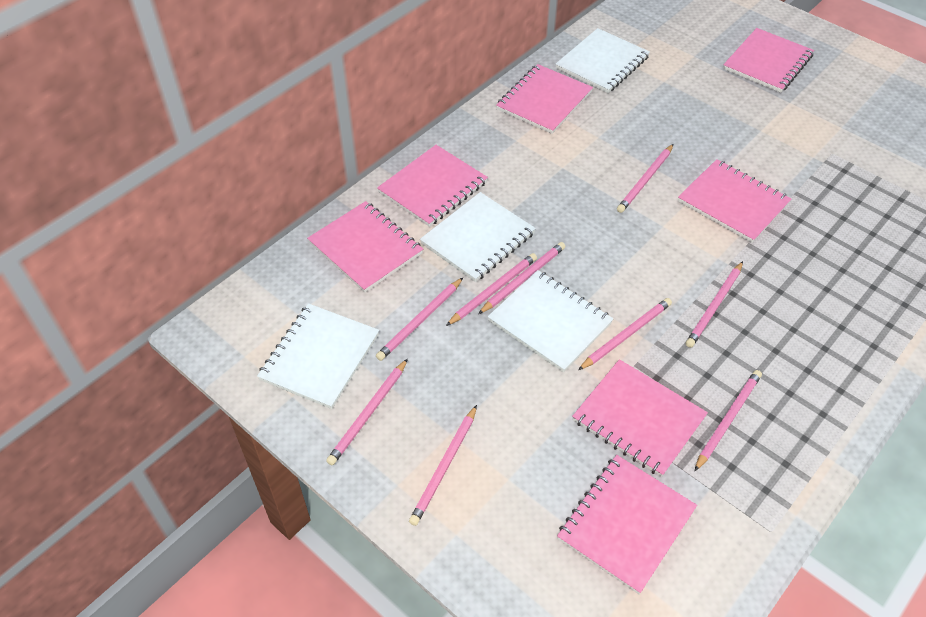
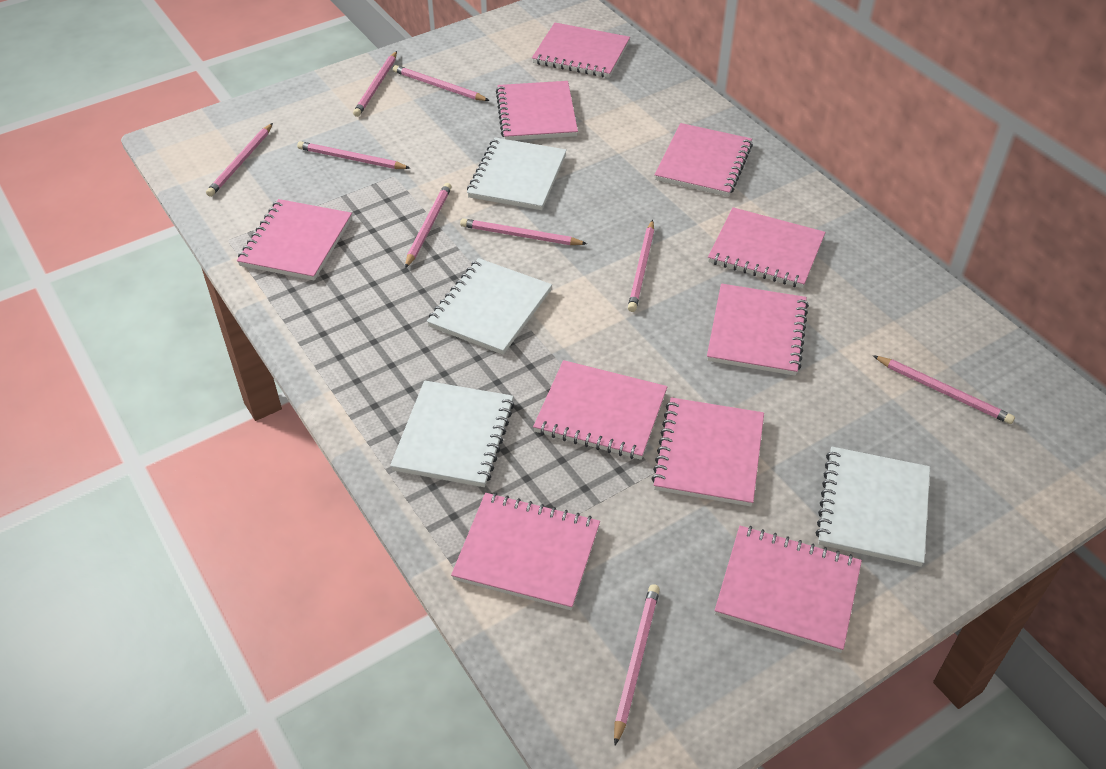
pink notebook: 7 -> 10

